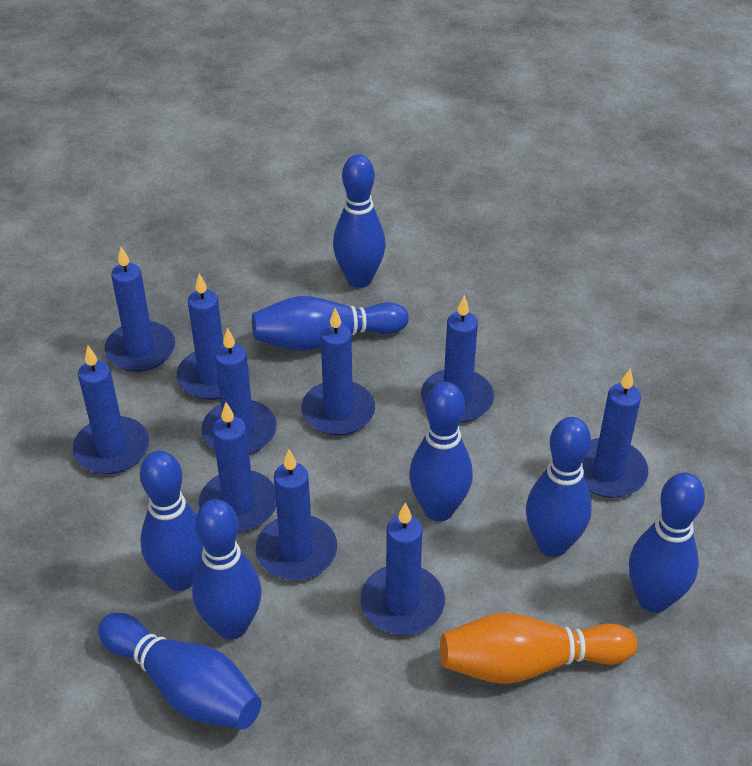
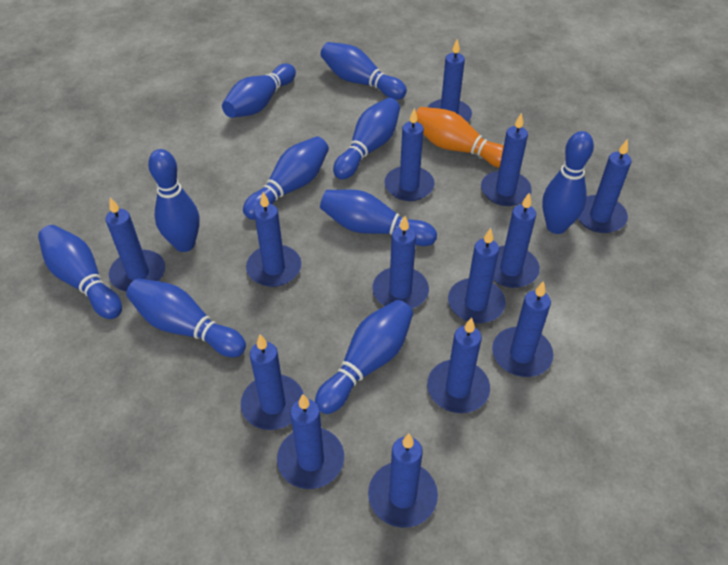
blue bowling pin: 8 -> 10
blue candle: 10 -> 14

